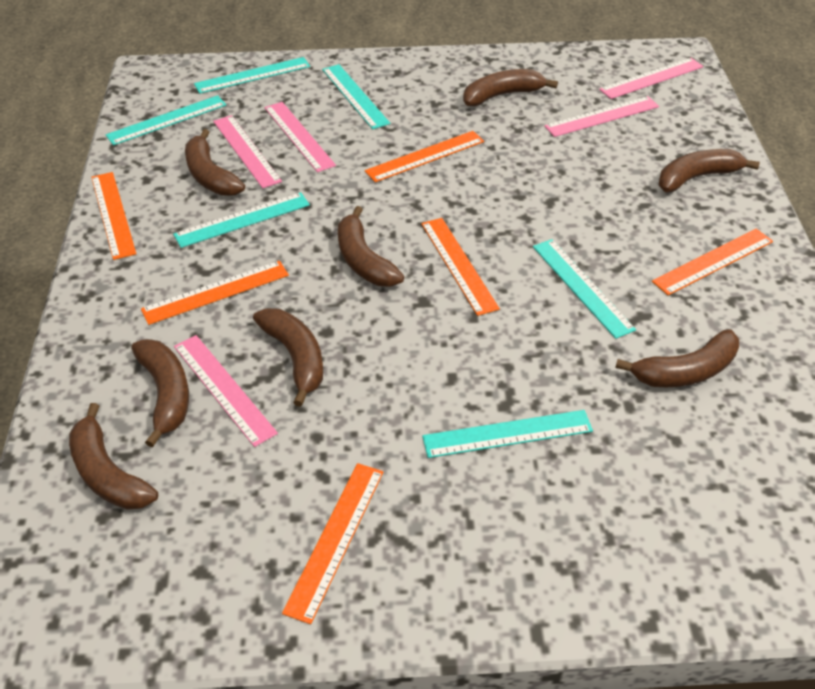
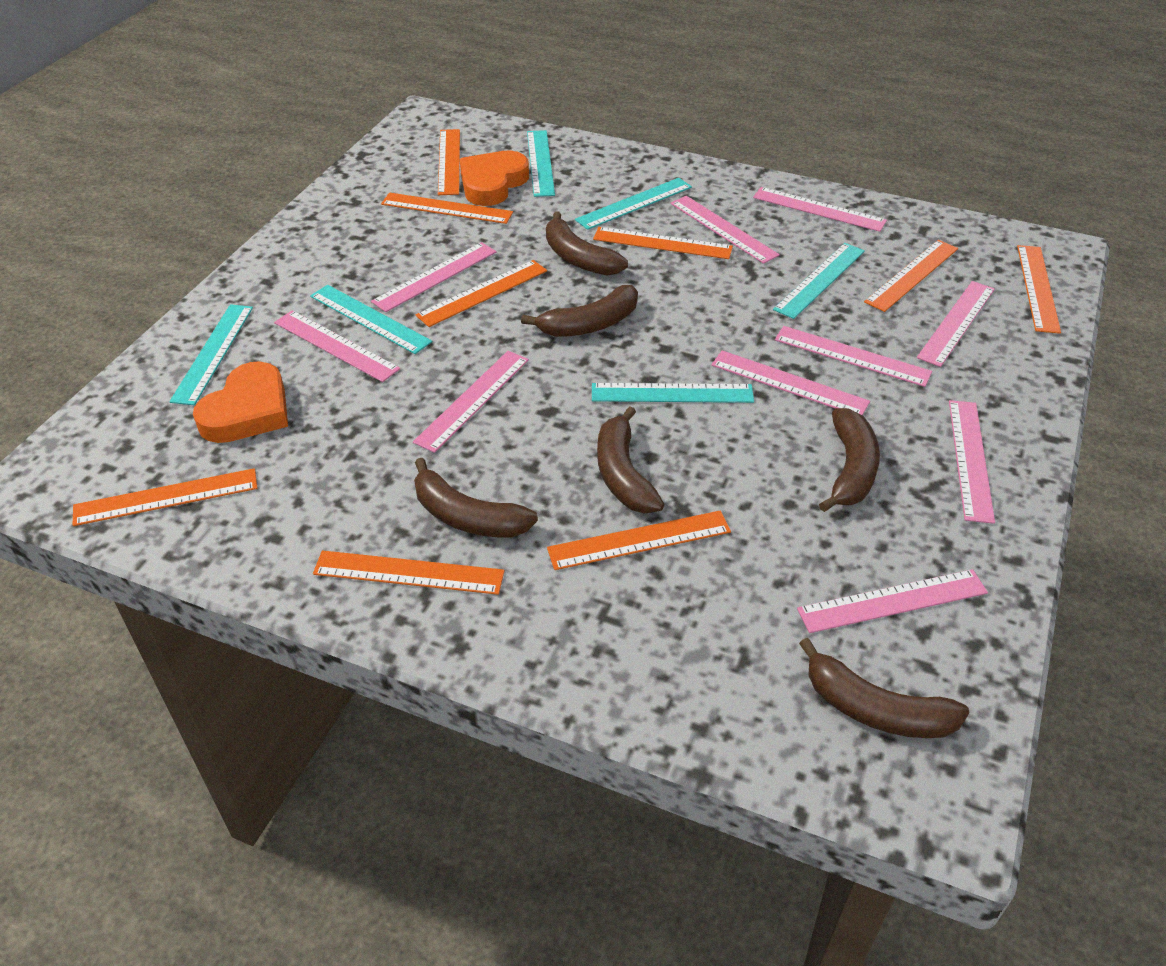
brown banana: 8 -> 6
orange heart: 0 -> 2
orange ruler: 6 -> 9
pink ruler: 5 -> 10

